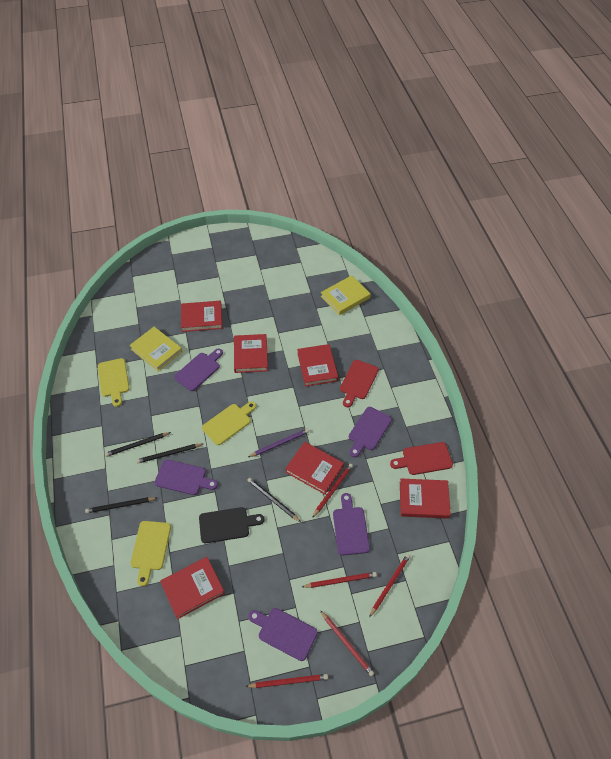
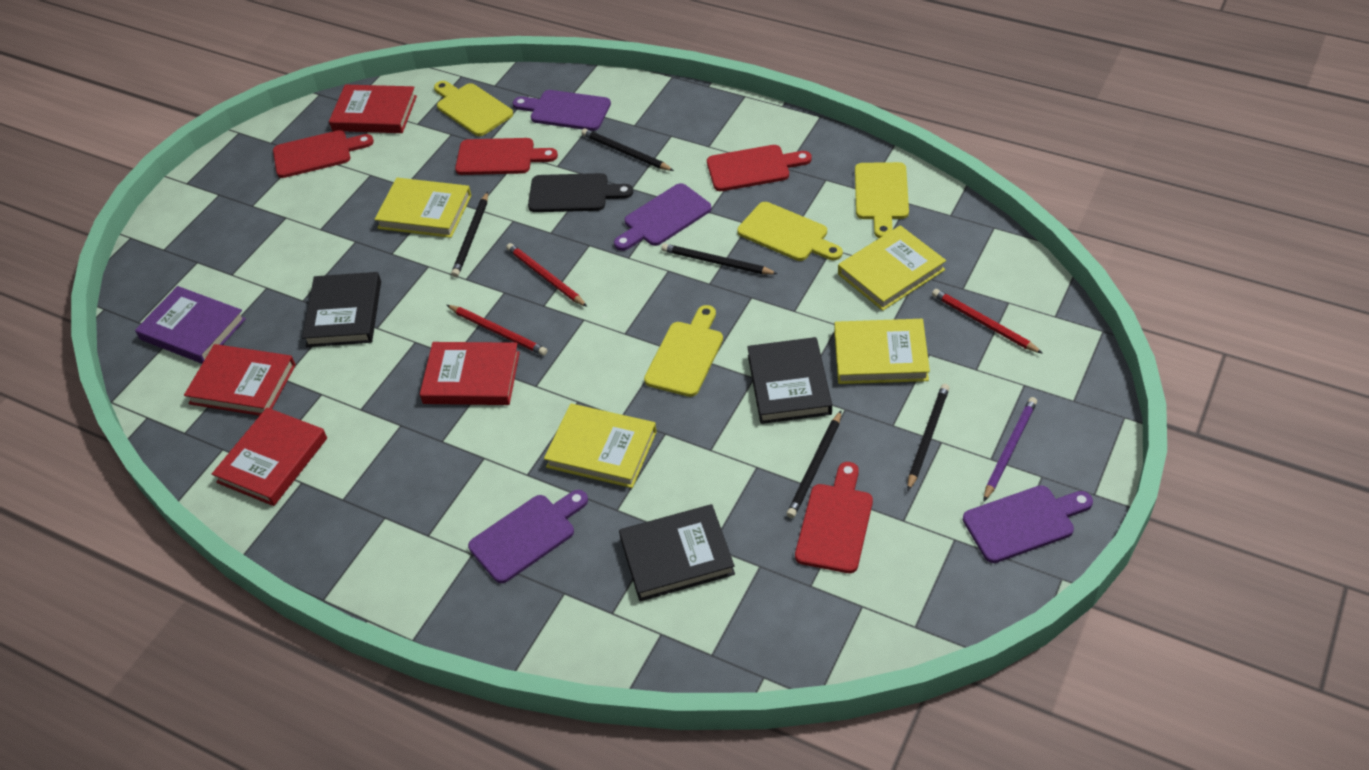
black book: 0 -> 3
black pencil: 4 -> 5
purple book: 0 -> 1
purple cutting board: 5 -> 4
red book: 6 -> 4
red cutting board: 2 -> 4
red pencil: 5 -> 3
yellow book: 2 -> 4
yellow cutting board: 3 -> 4

